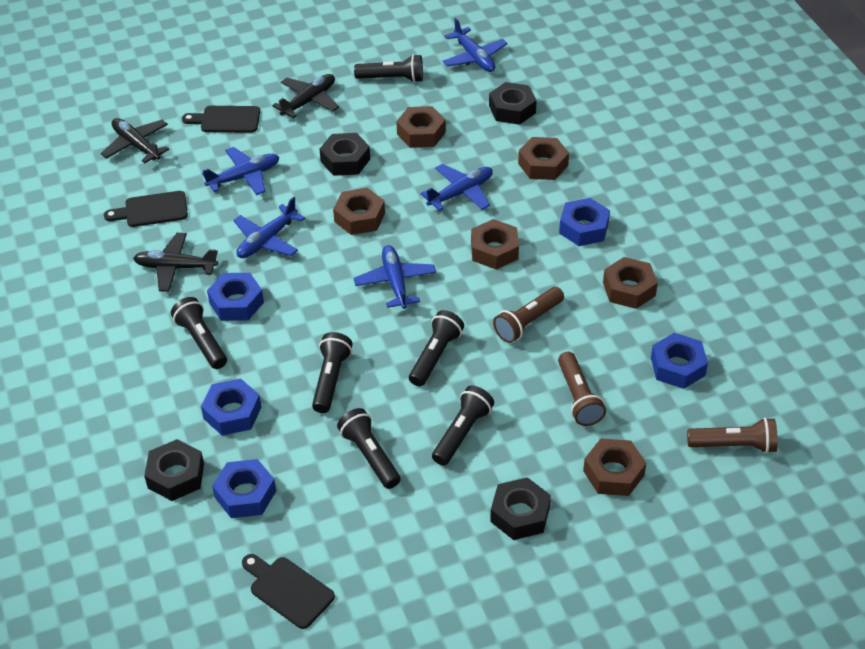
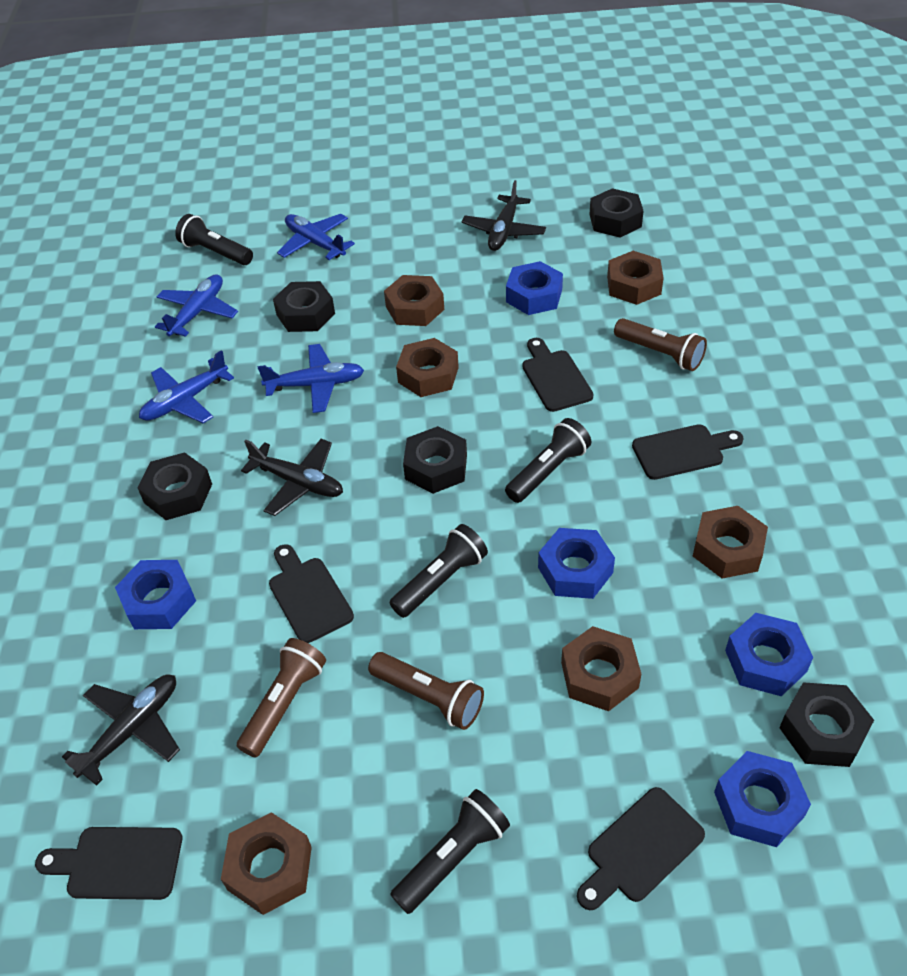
black cutting board: 3 -> 5
black flashlight: 6 -> 4
black nut: 4 -> 5
blue plane: 5 -> 4

